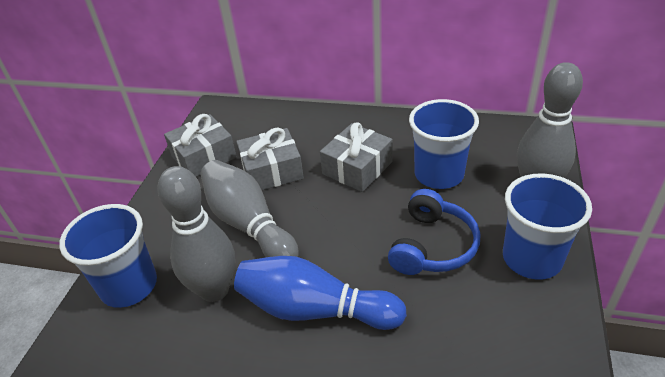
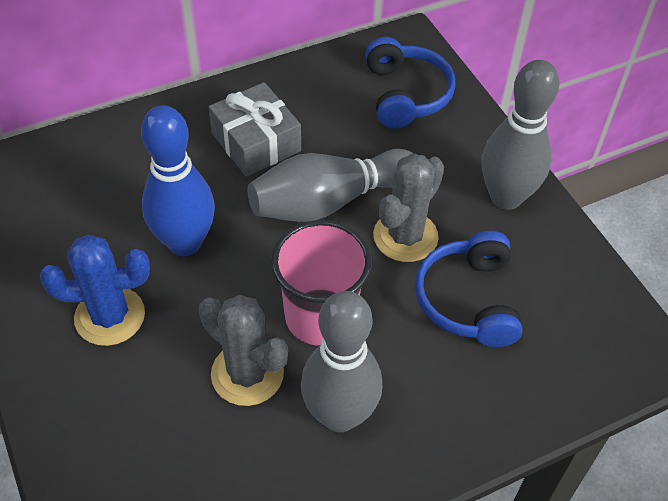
blue cactus: 0 -> 1
blue cup: 3 -> 0
blue headphones: 1 -> 2
grey cactus: 0 -> 2
grey gift: 3 -> 1
pink cup: 0 -> 1

